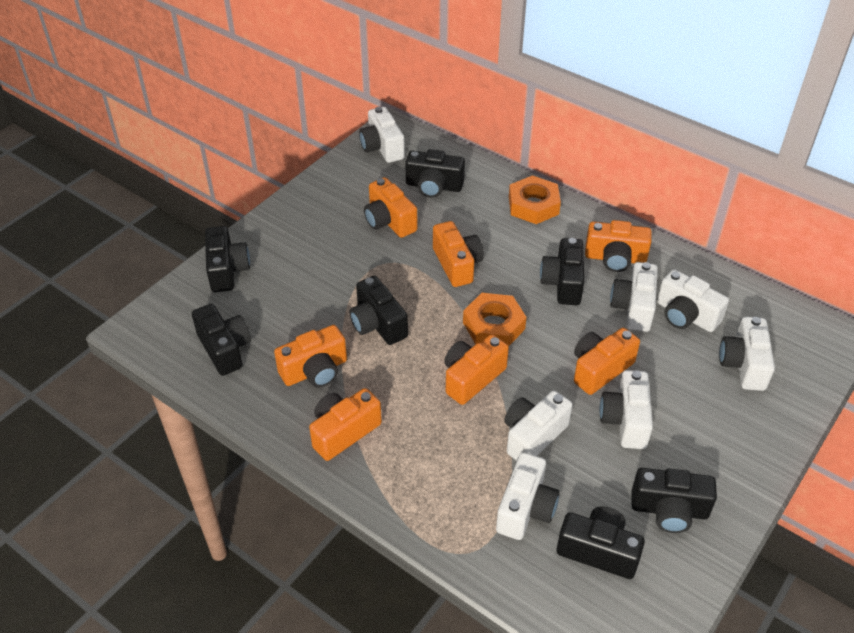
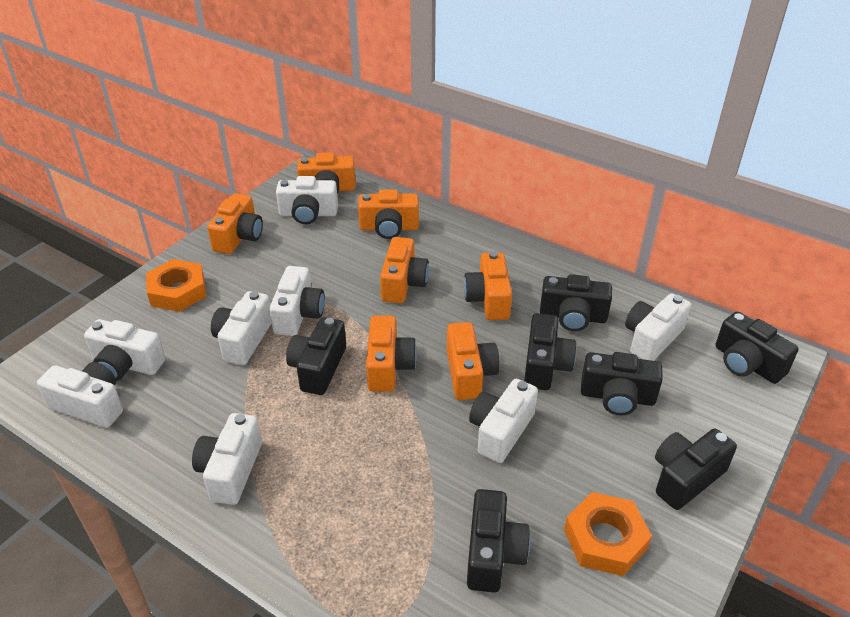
white camera: 7 -> 8

